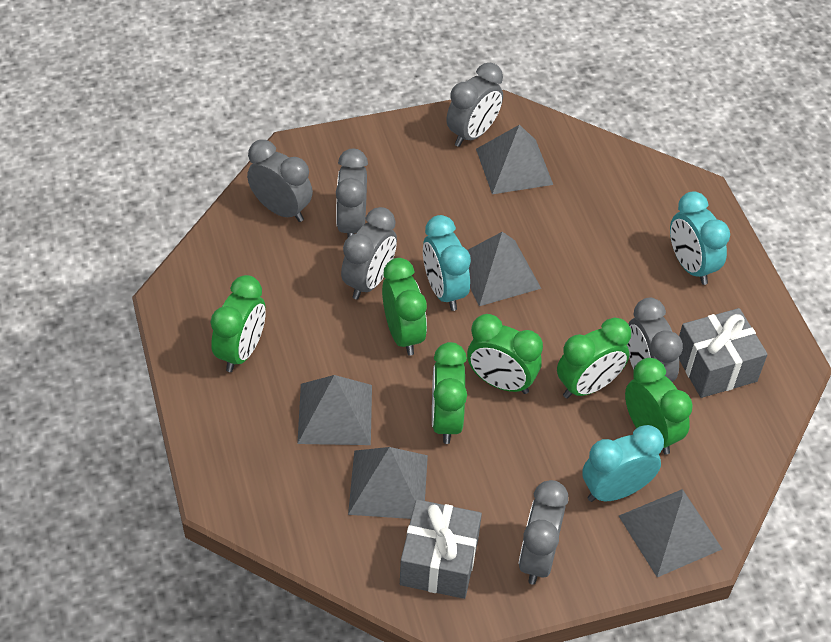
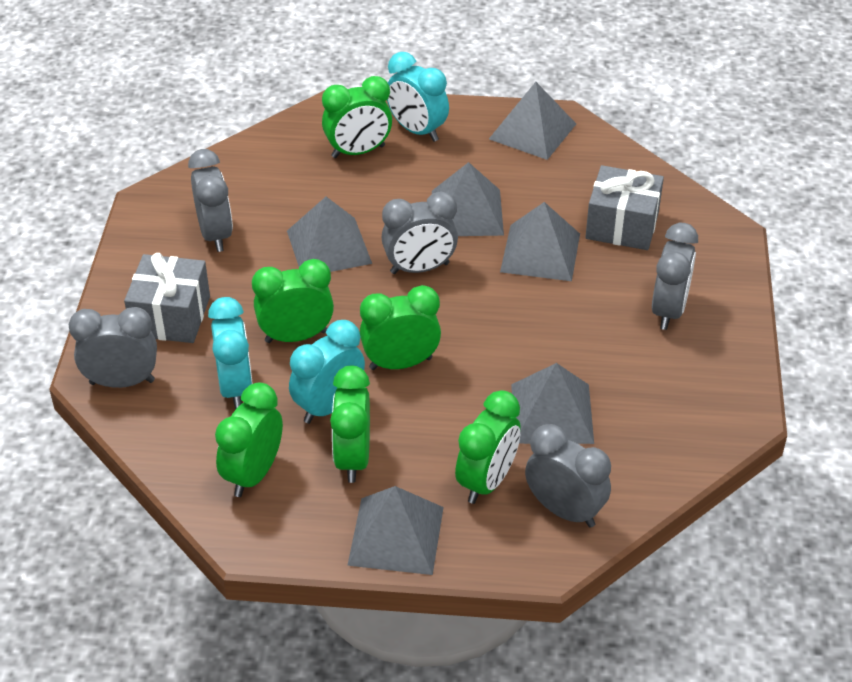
grey clock: 6 -> 5
grey pyramid: 5 -> 6

